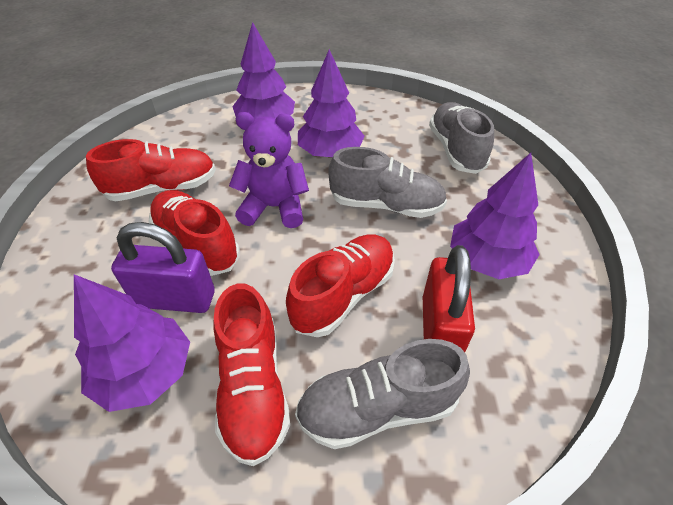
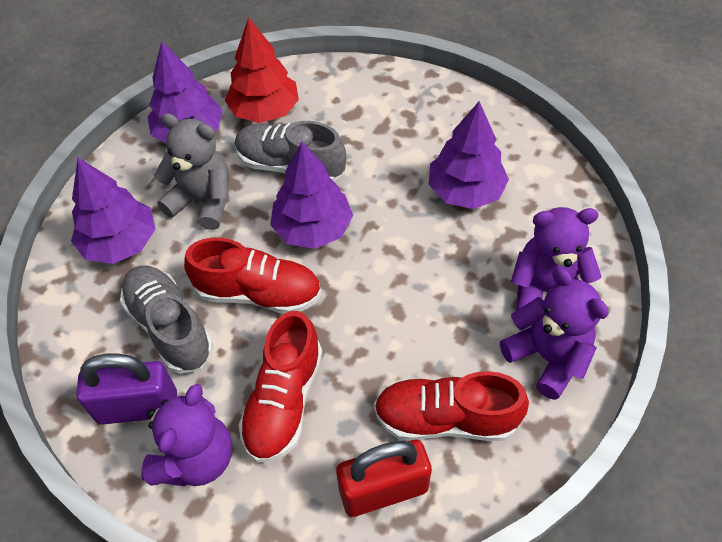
grey shoe: 3 -> 2
grey teddy bear: 0 -> 1
purple teddy bear: 1 -> 3
red shoe: 4 -> 3
red tree: 0 -> 1

